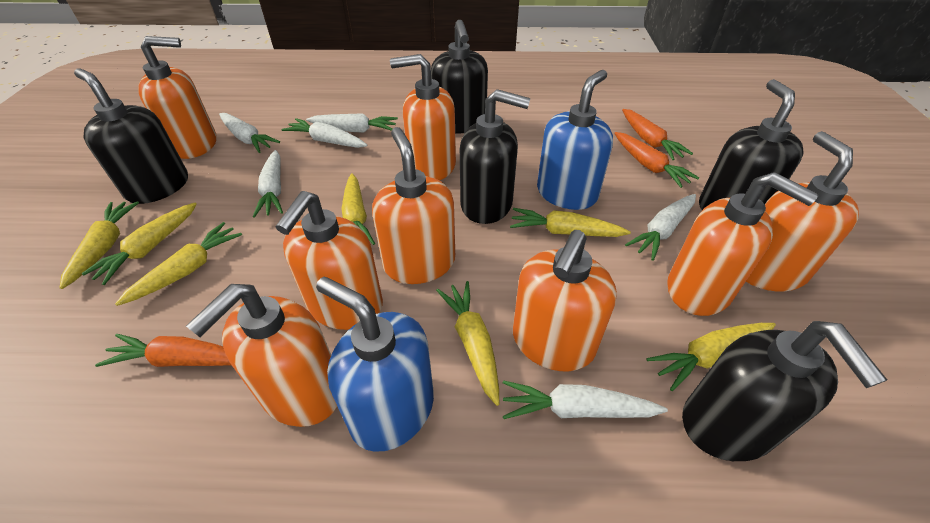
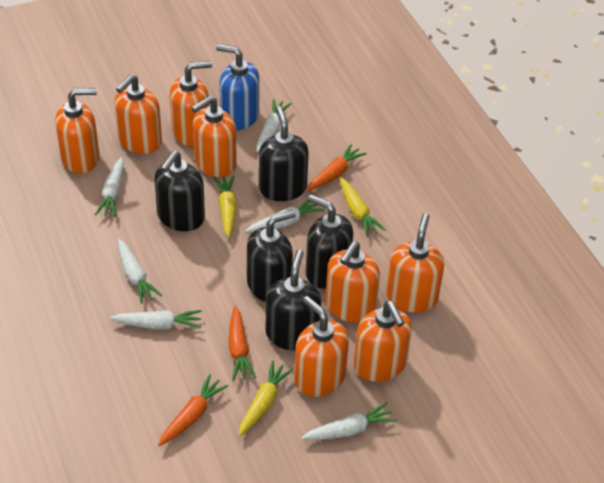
blue soap dispenser: 2 -> 1
yellow carrot: 7 -> 3

